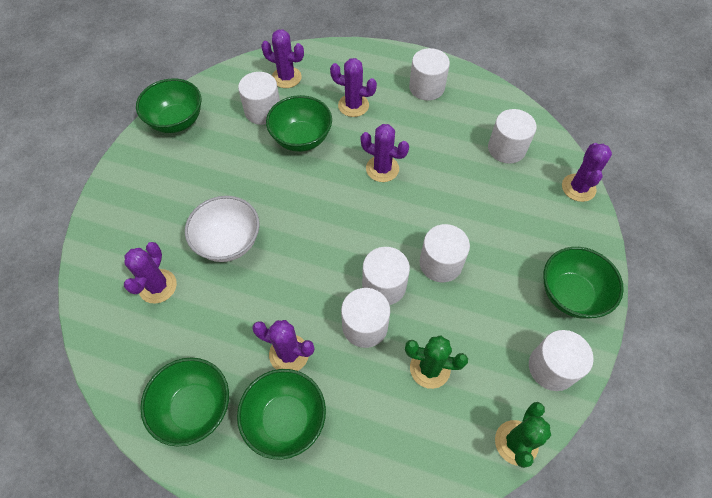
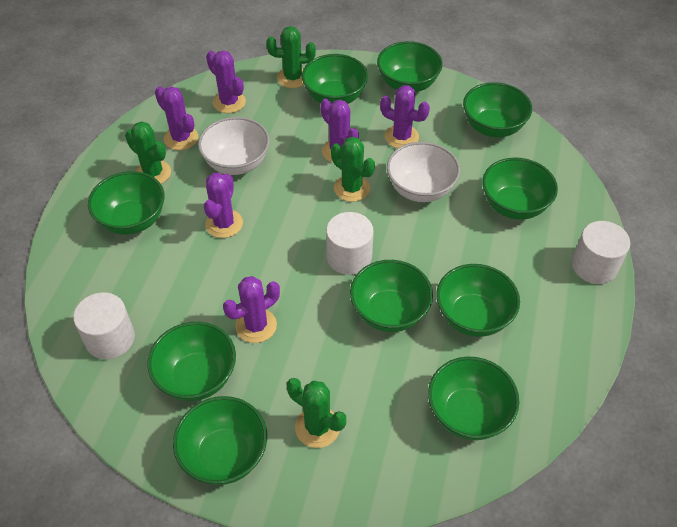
green bowl: 5 -> 10
green cactus: 2 -> 4
white bowl: 1 -> 2
white cylinder: 7 -> 3

